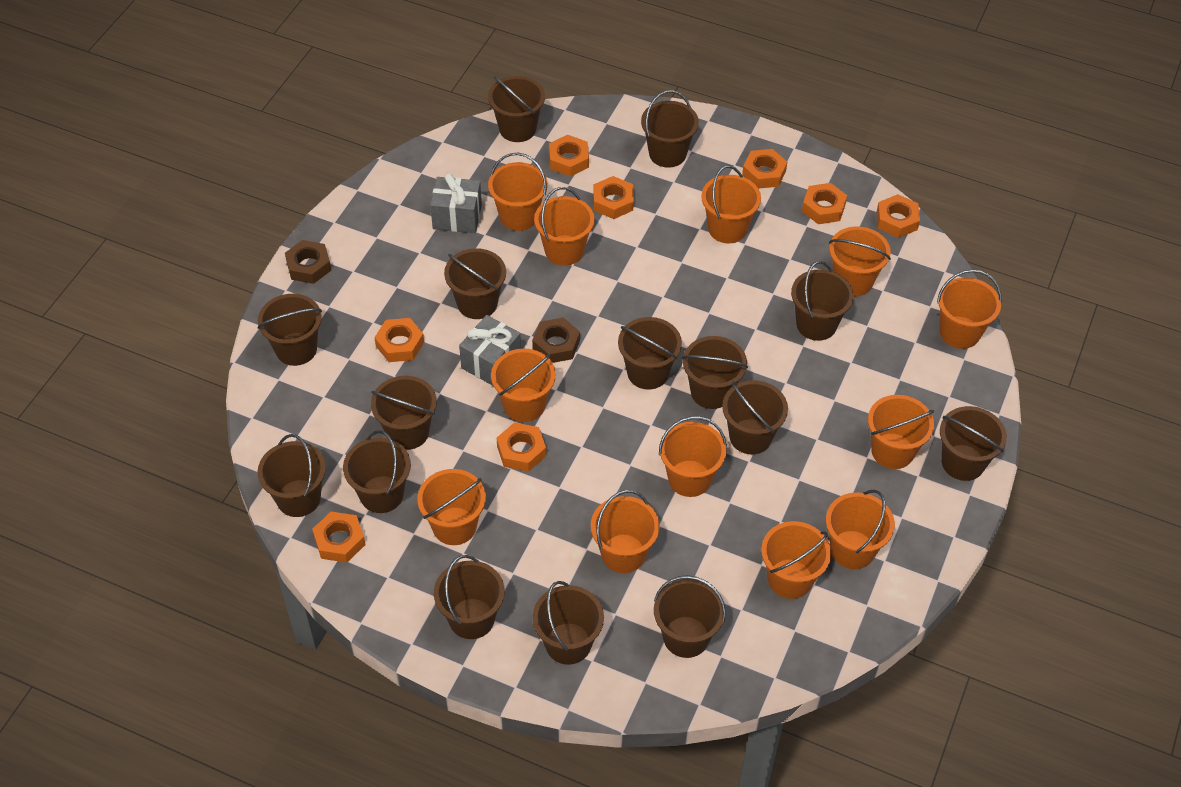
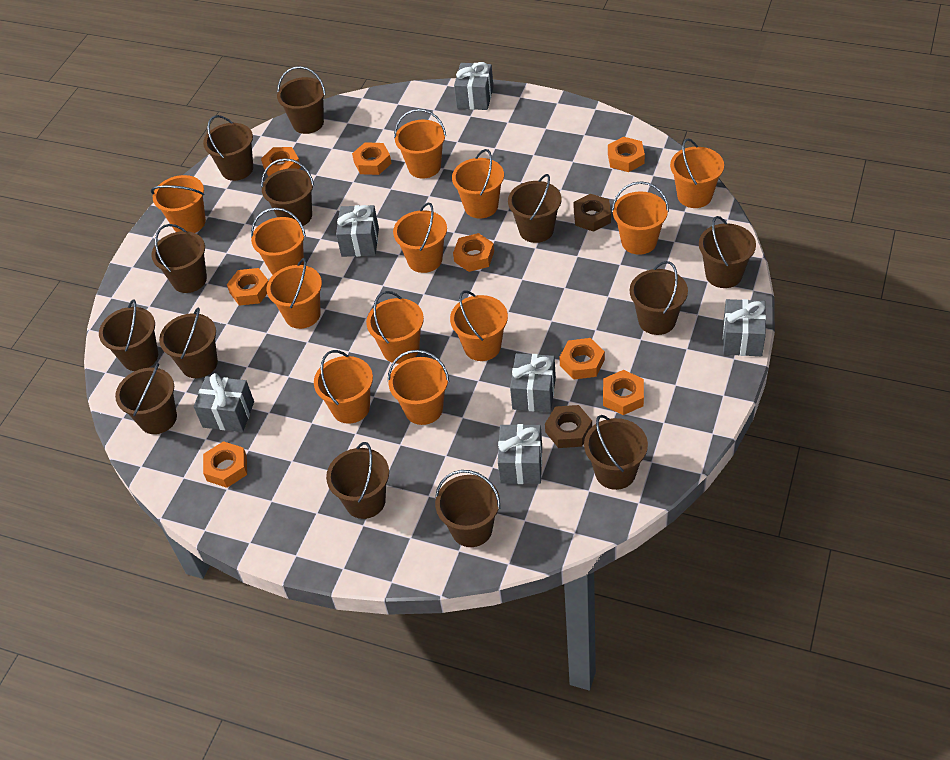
brown bucket: 15 -> 13
grey gift: 2 -> 6

